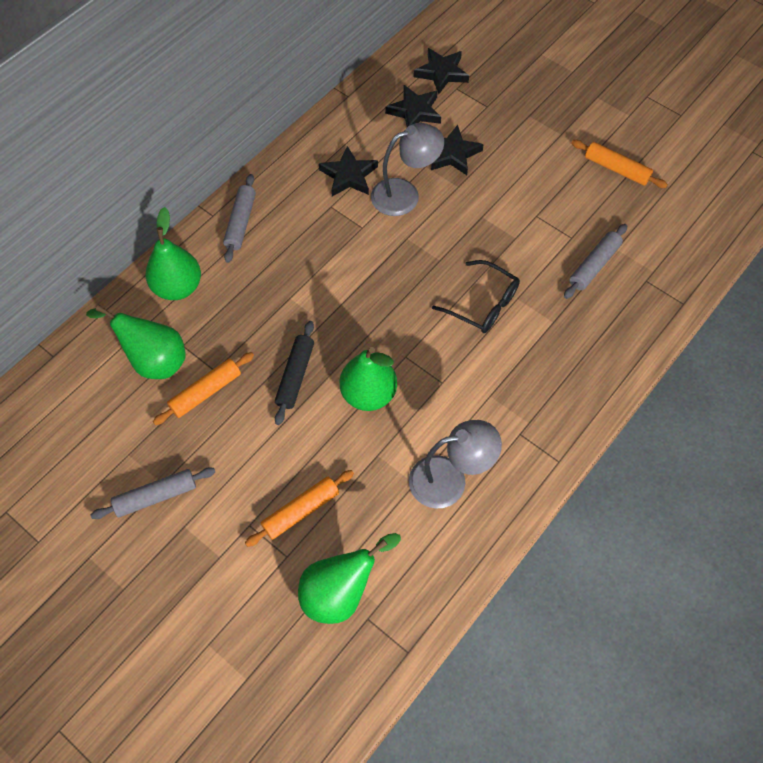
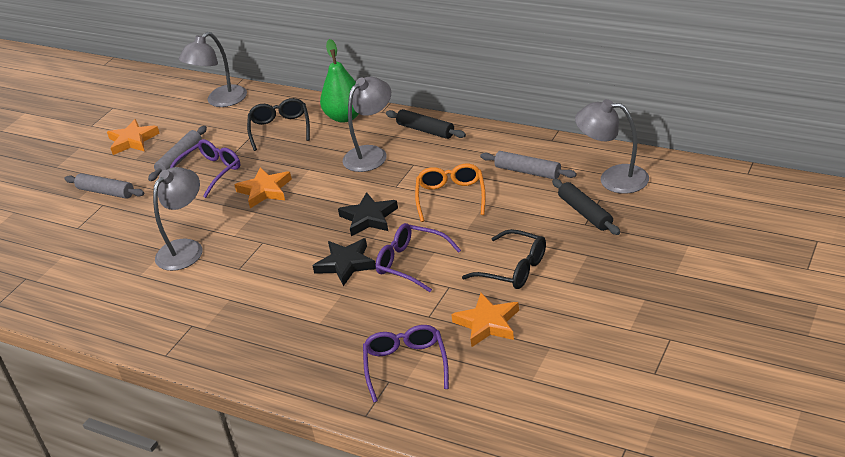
black glasses: 1 -> 2
black rolling pin: 1 -> 2
black star: 4 -> 2
green pear: 4 -> 1
grey lamp: 2 -> 4
orange glasses: 0 -> 1
orange rolling pin: 3 -> 0
orange star: 0 -> 3
purple glasses: 0 -> 3

